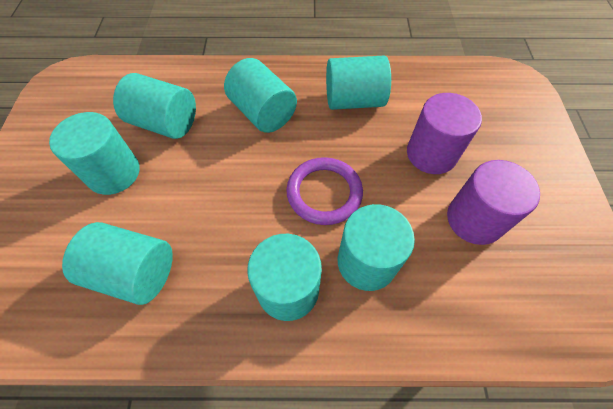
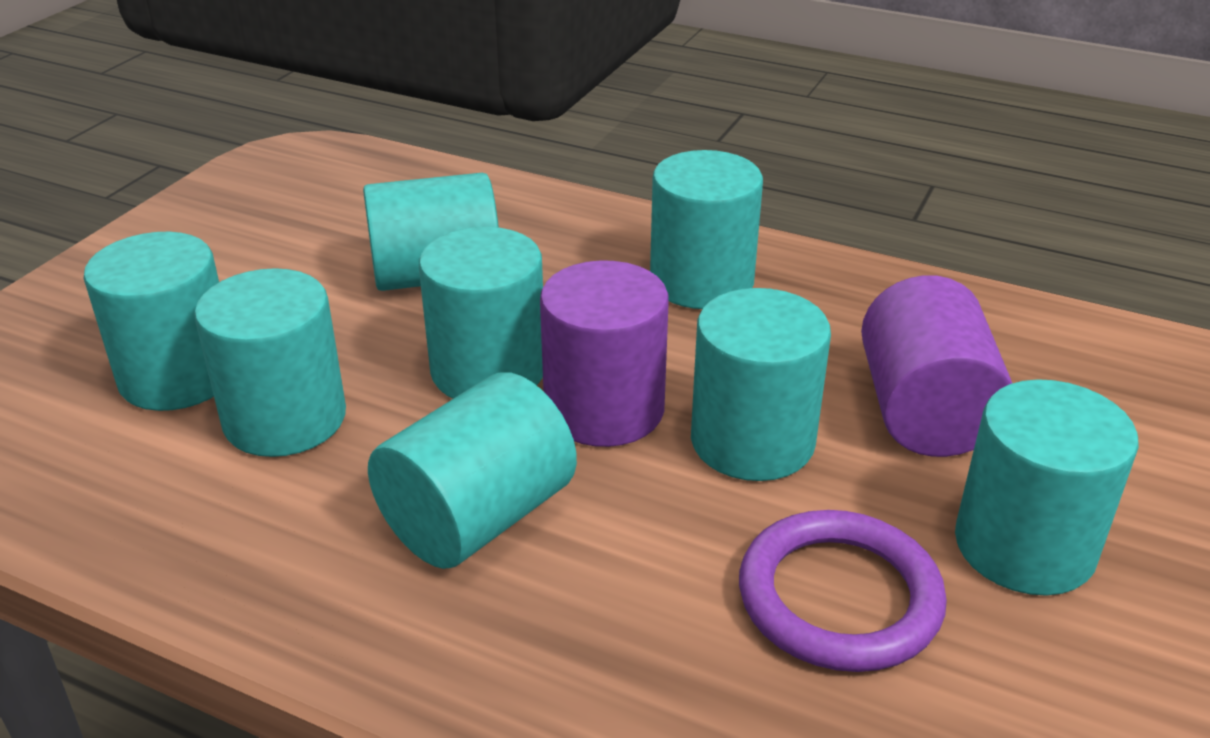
turquoise cylinder: 7 -> 8

